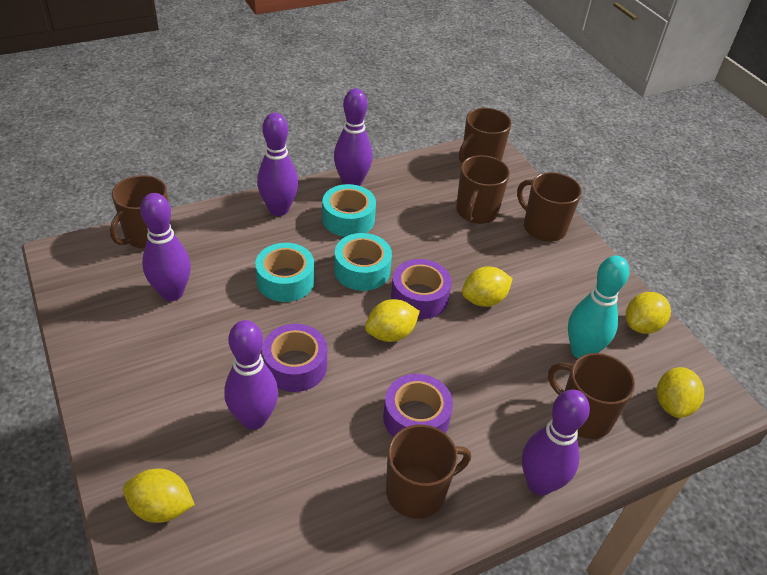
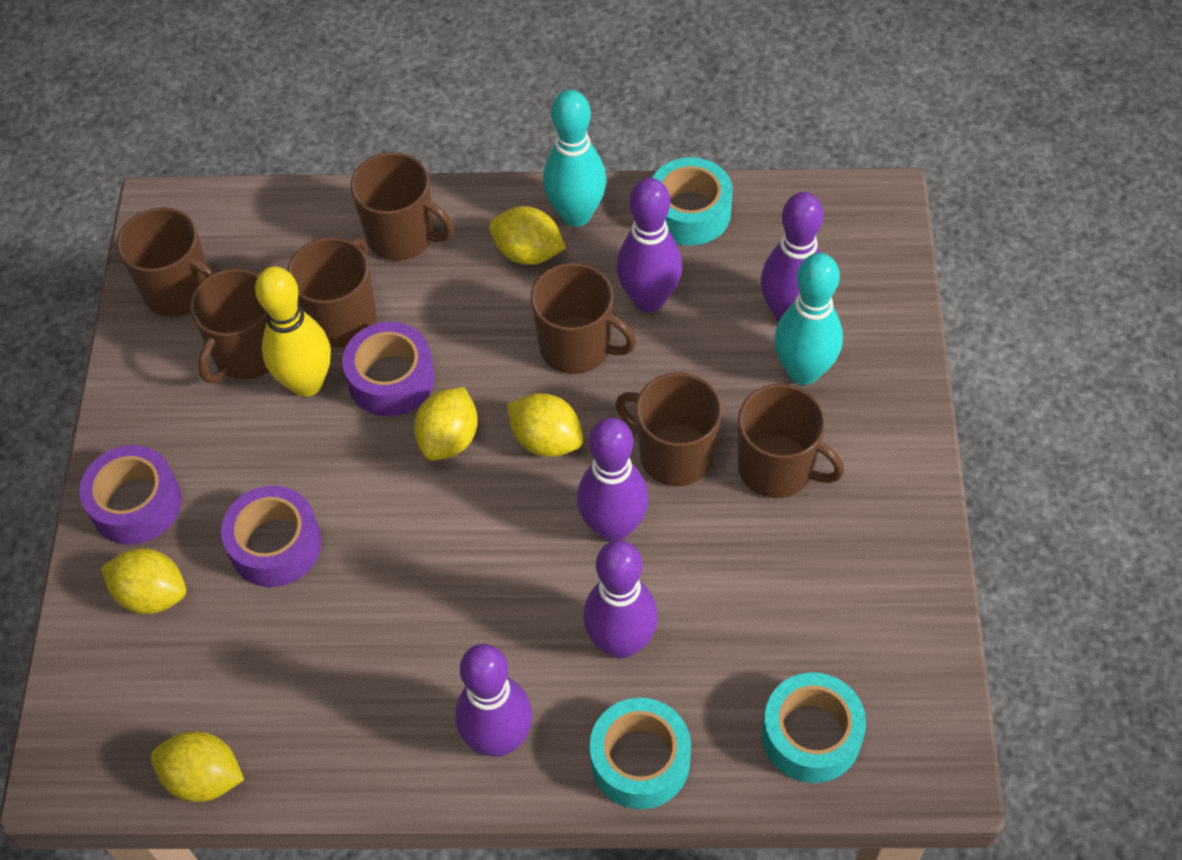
brown mug: 6 -> 7
turquoise bowling pin: 1 -> 2
yellow bowling pin: 0 -> 1

